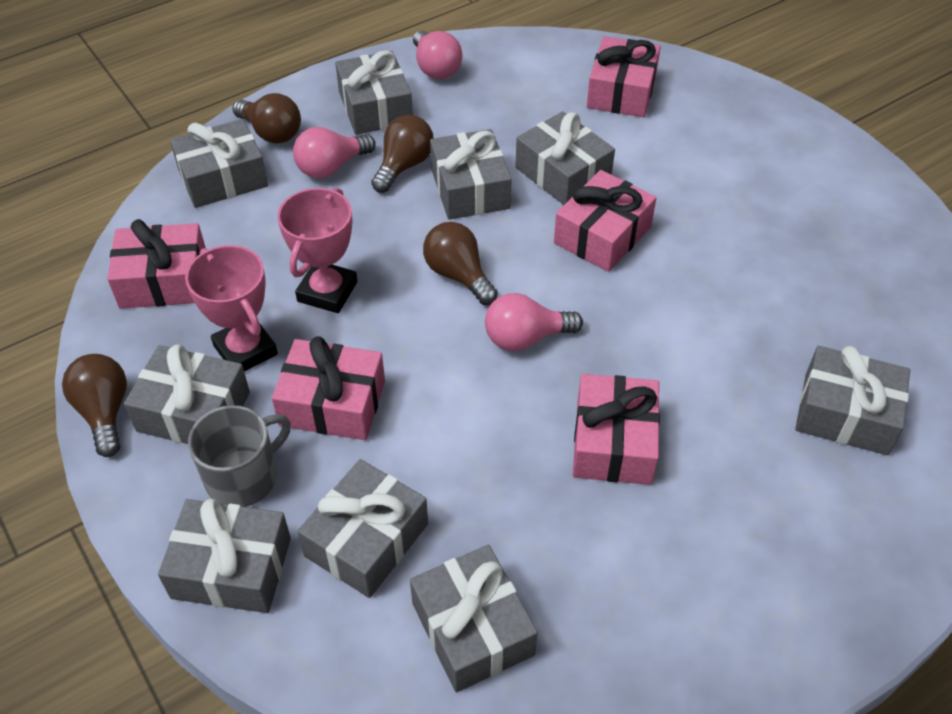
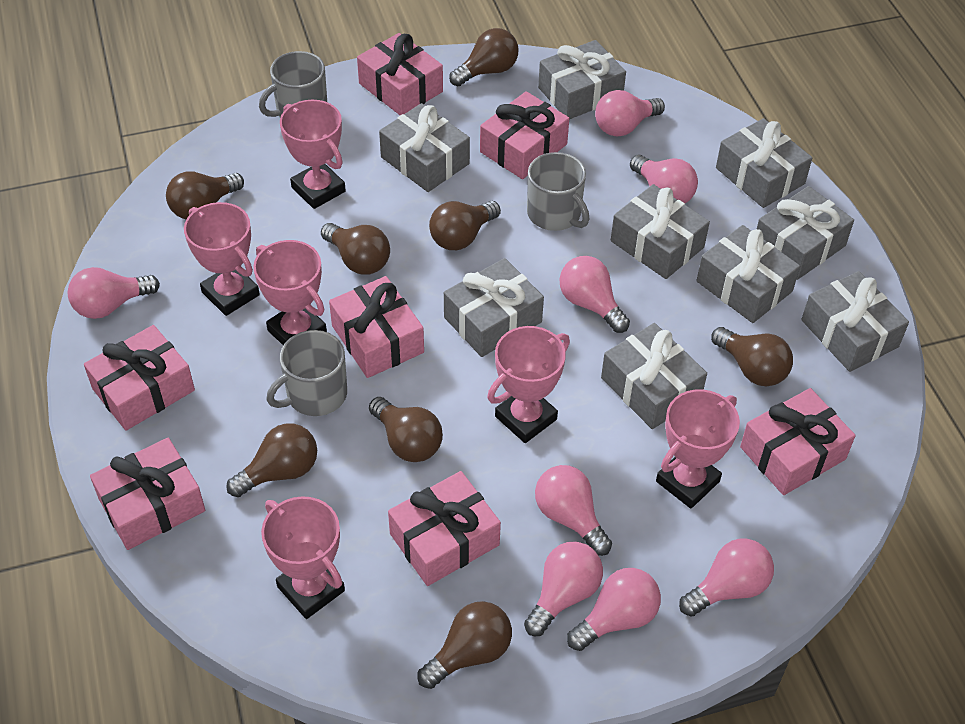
brown light bulb: 4 -> 8
grey mug: 1 -> 3
pink gift: 5 -> 7
pink light bulb: 3 -> 8
pink trophy: 2 -> 6

